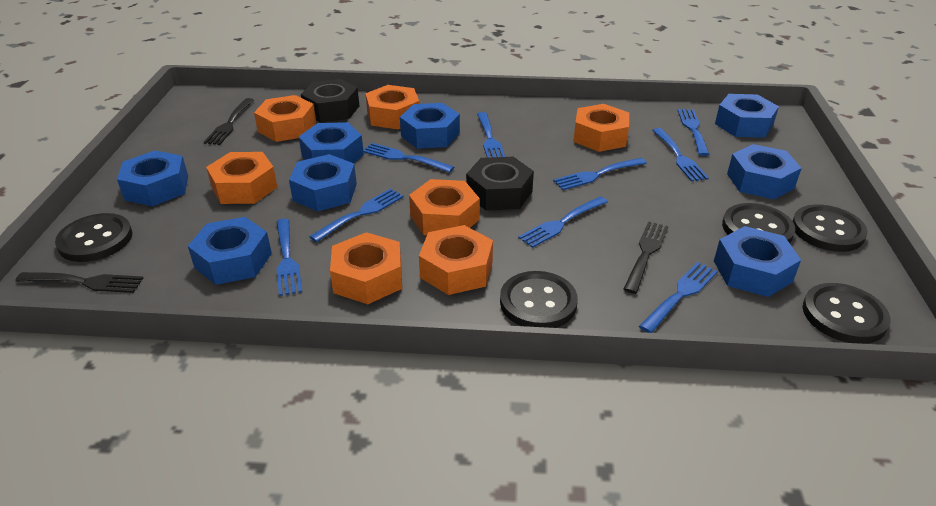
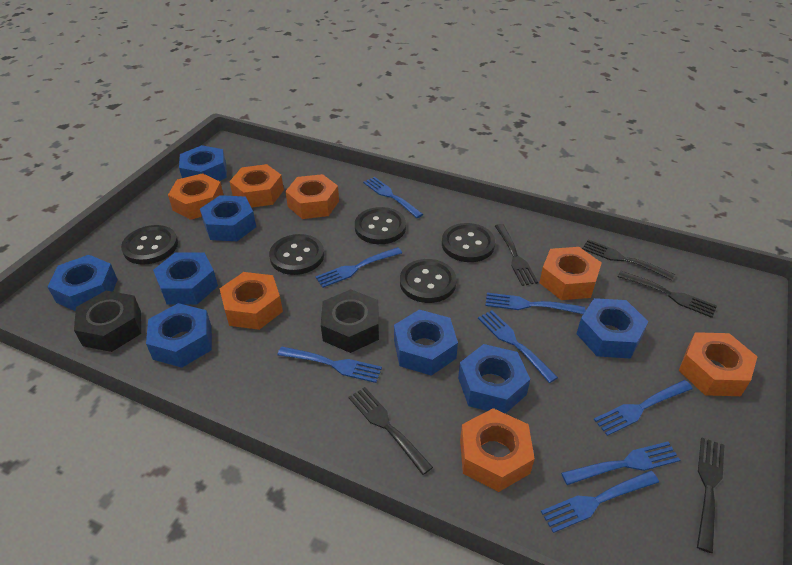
black fork: 3 -> 5
blue fork: 9 -> 8

